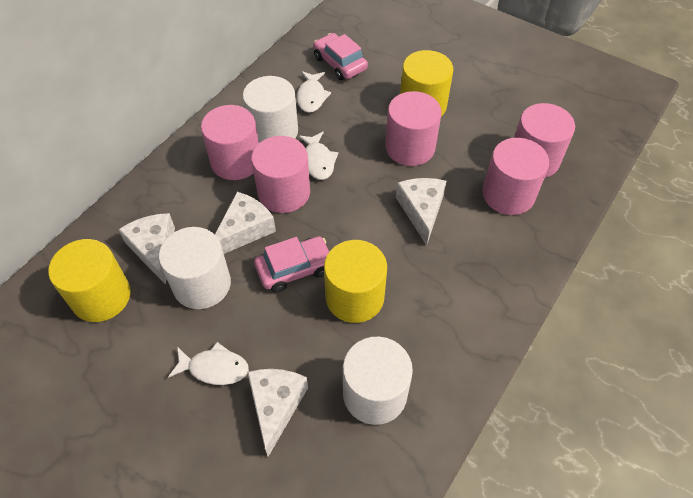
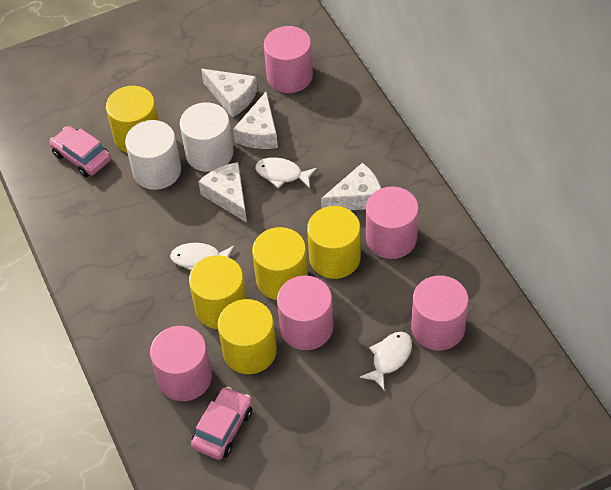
white cylinder: 3 -> 2
yellow cylinder: 3 -> 5

